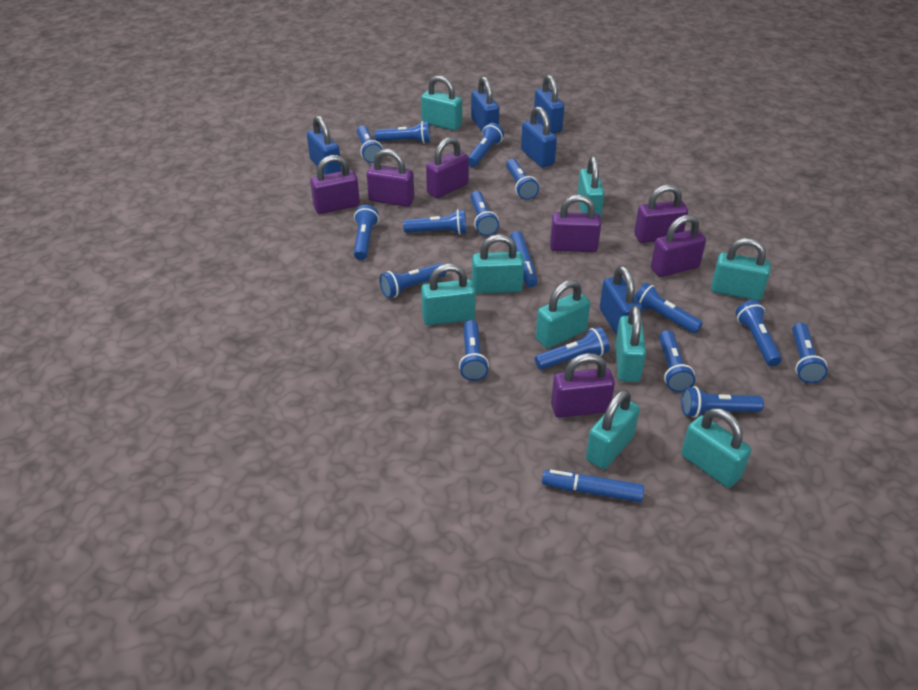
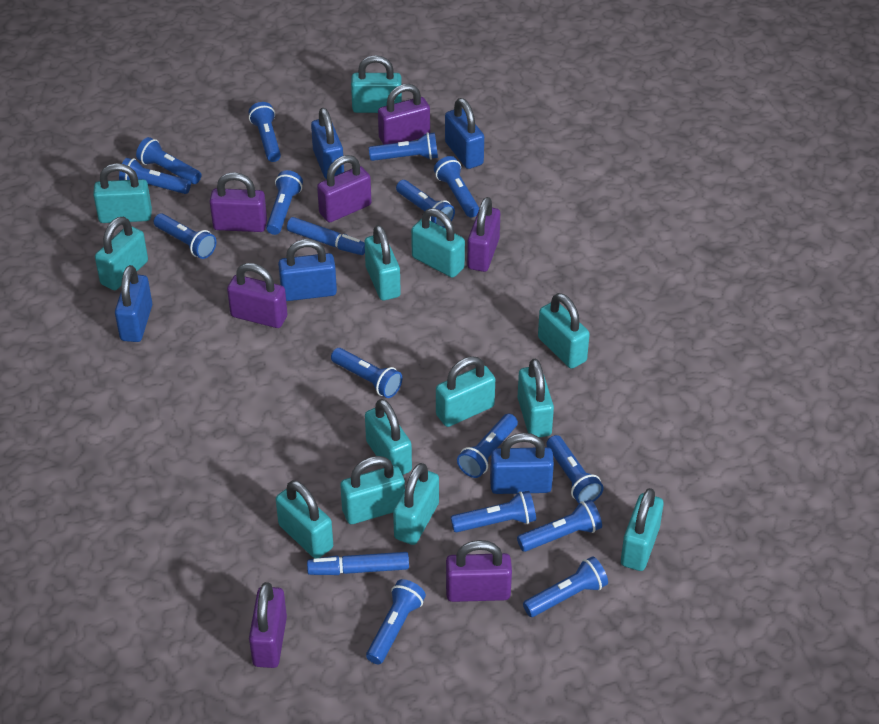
turquoise padlock: 9 -> 13

